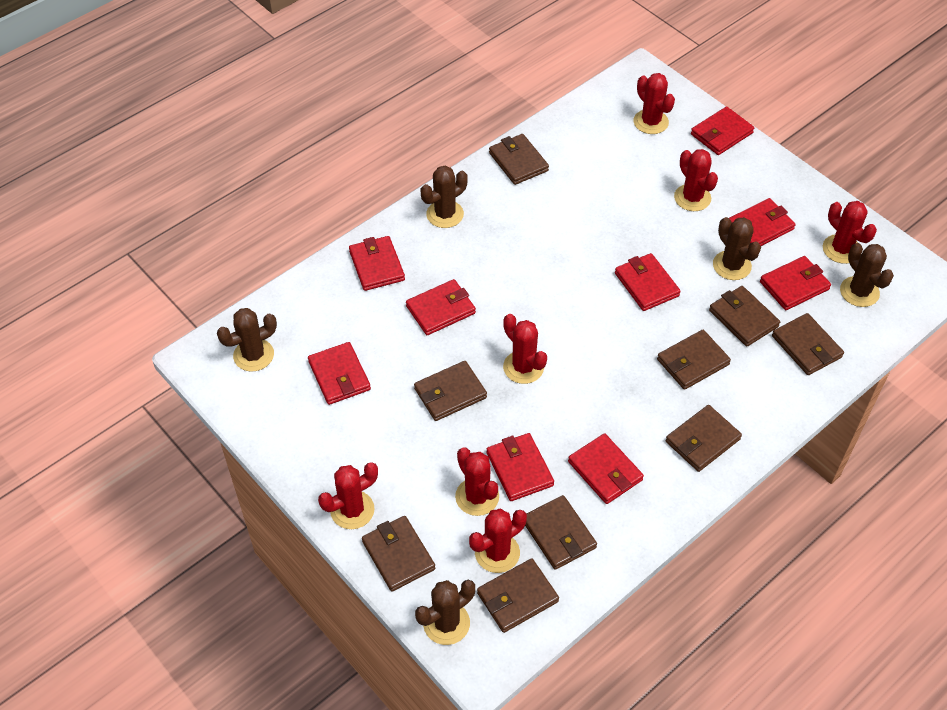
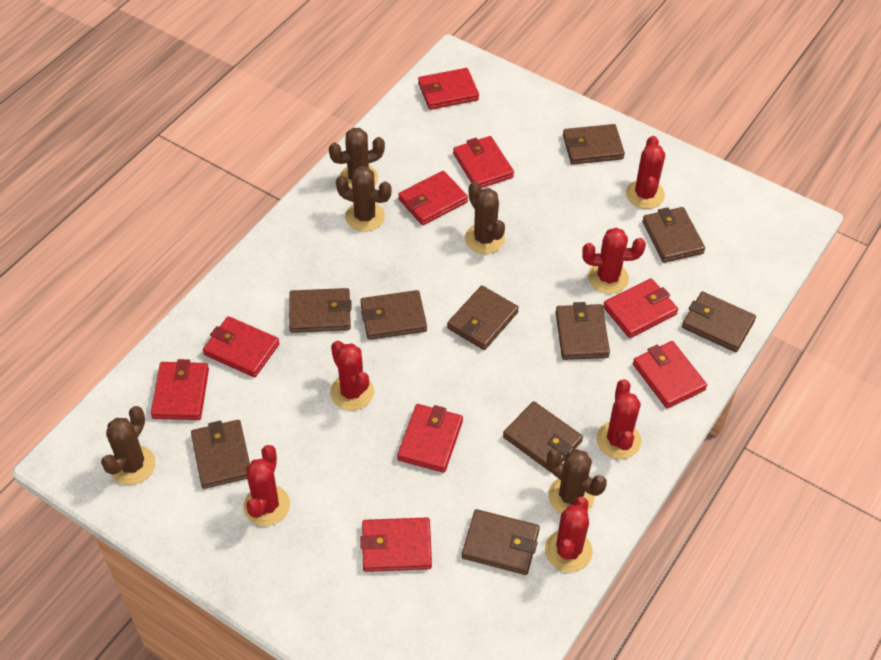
brown wallet: 9 -> 10
red cactus: 7 -> 6

